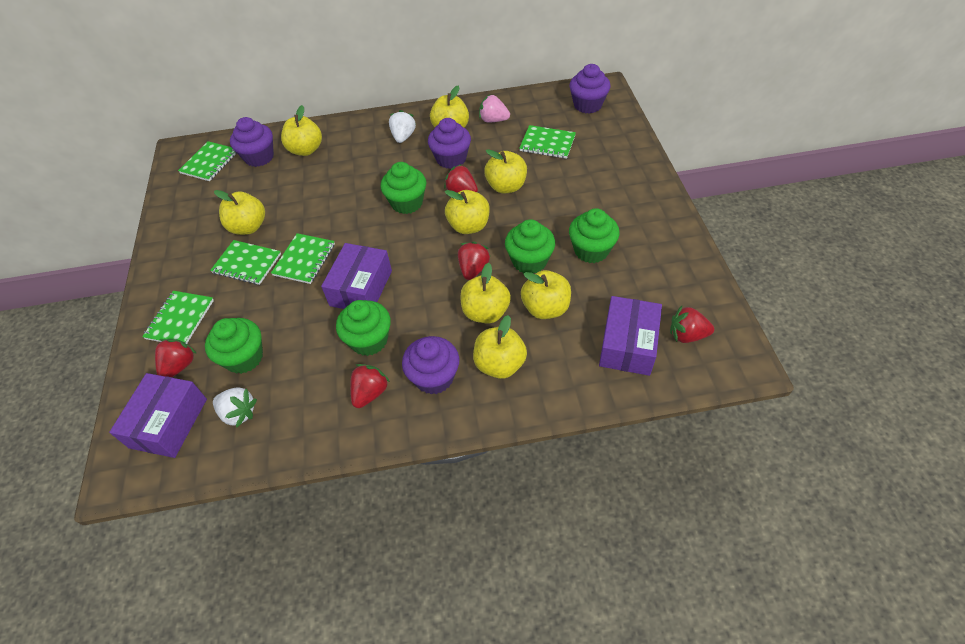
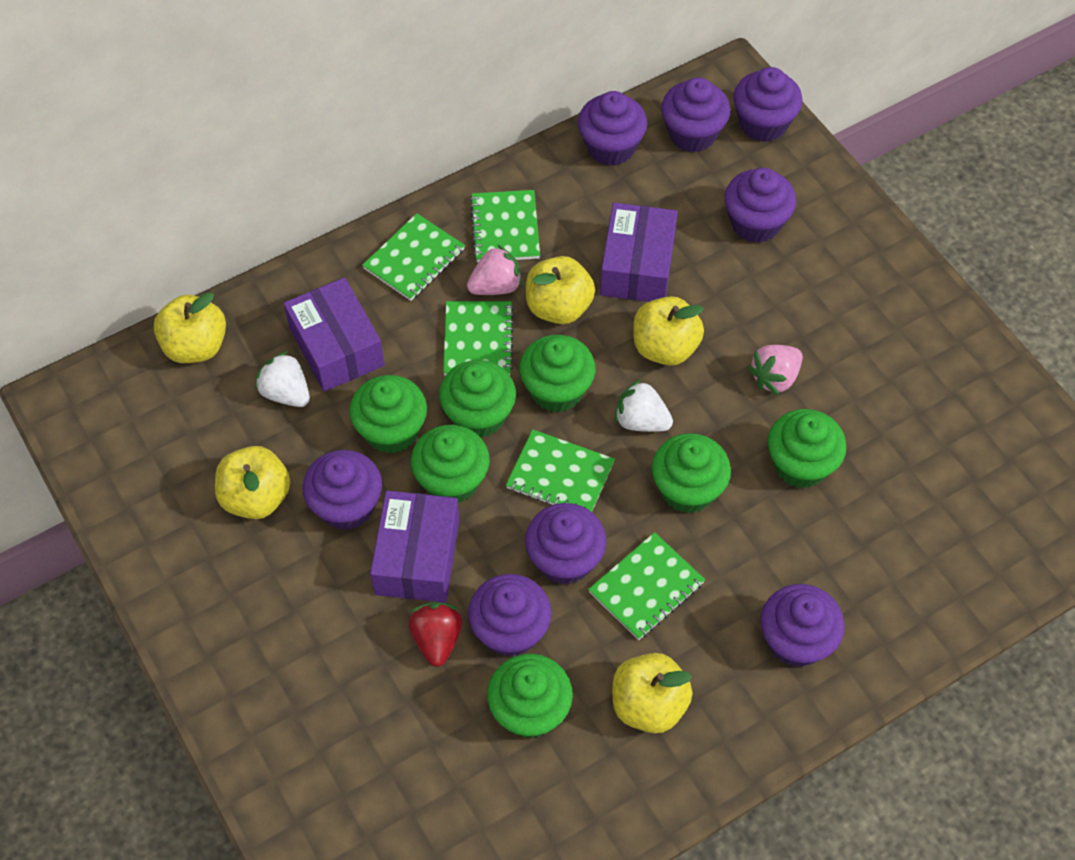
green cupcake: 5 -> 7
pink strawberry: 1 -> 2
purple cupcake: 4 -> 8
red strawberry: 5 -> 1
yellow apple: 8 -> 5

